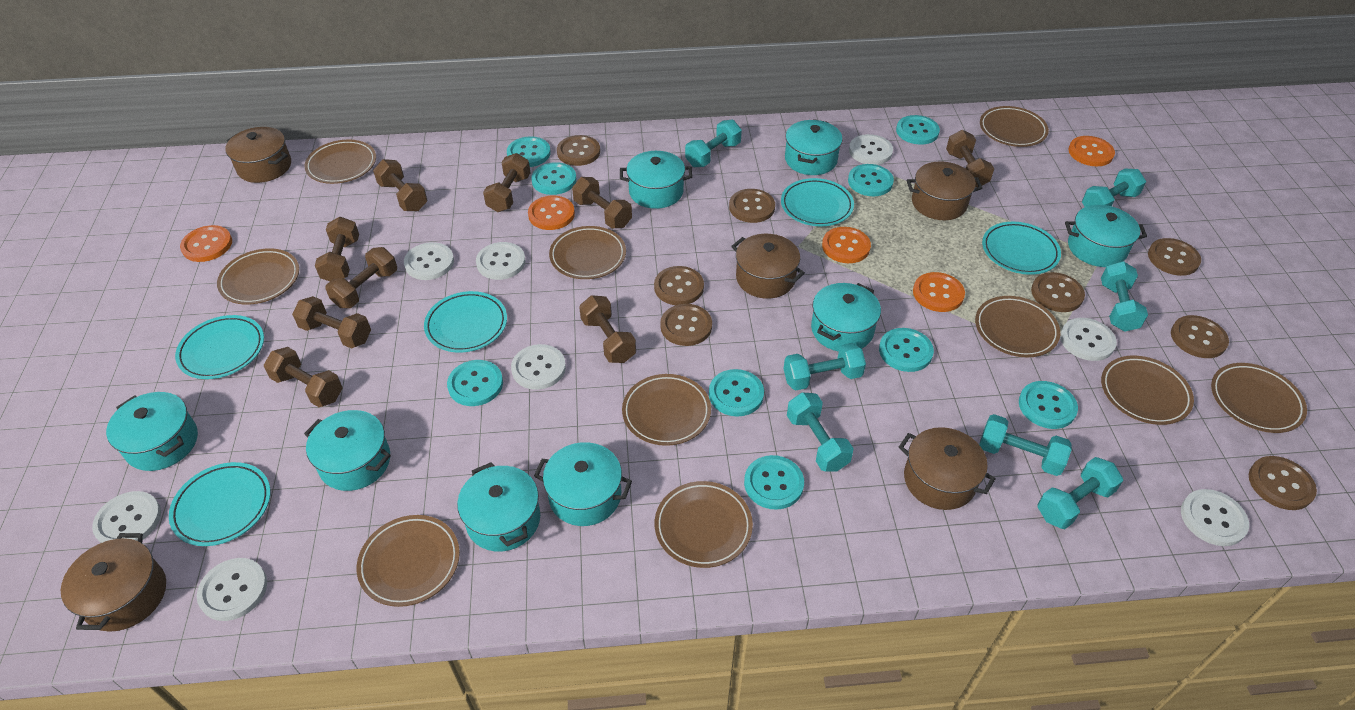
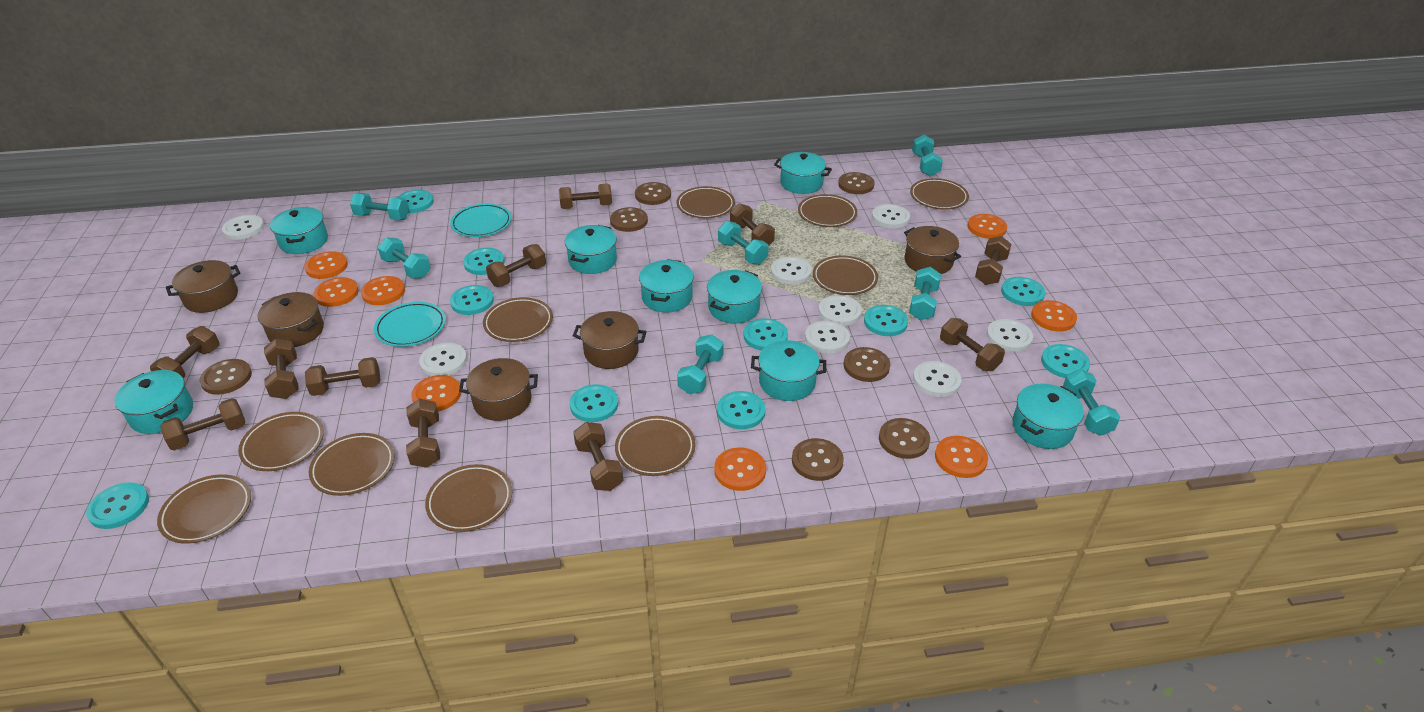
brown button: 8 -> 7
brown dumbbell: 9 -> 11
orange button: 5 -> 8
turquoise button: 9 -> 10
turquoise plate: 5 -> 2

